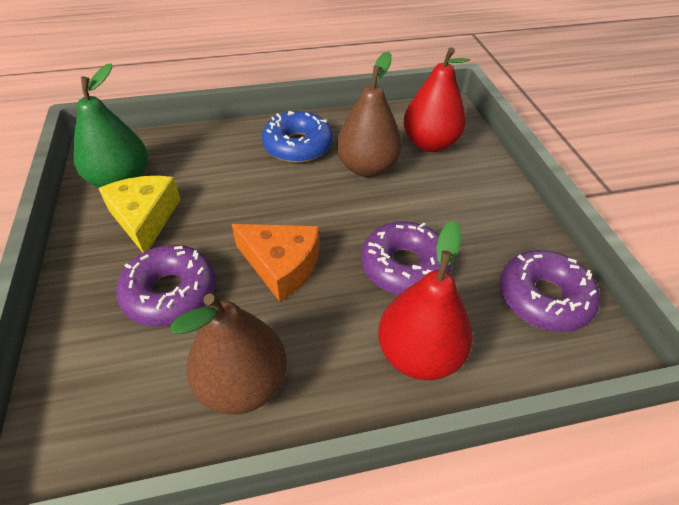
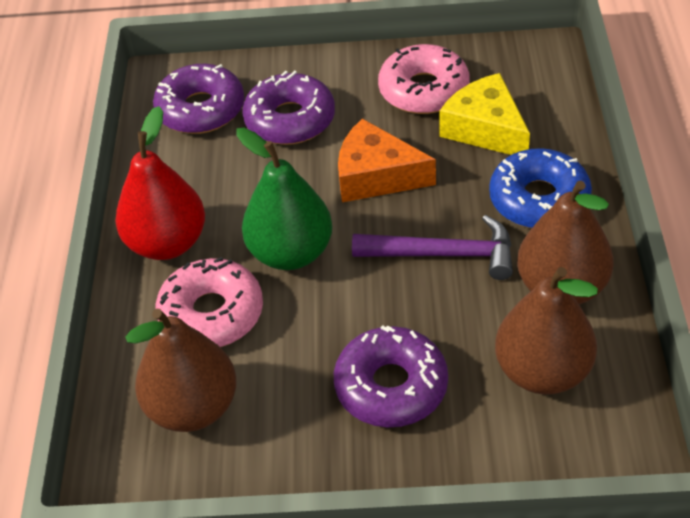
brown pear: 2 -> 3
pink donut: 0 -> 2
purple hammer: 0 -> 1
red pear: 2 -> 1

